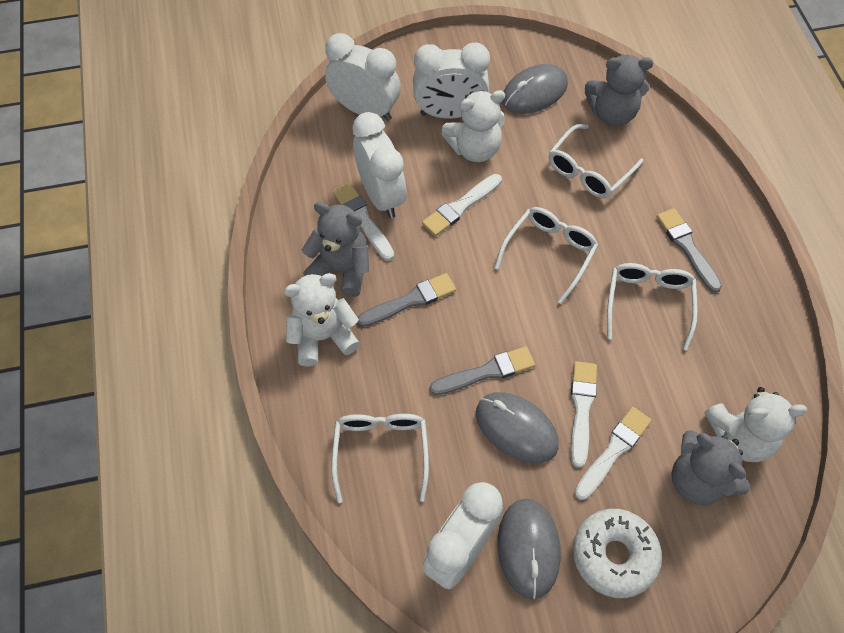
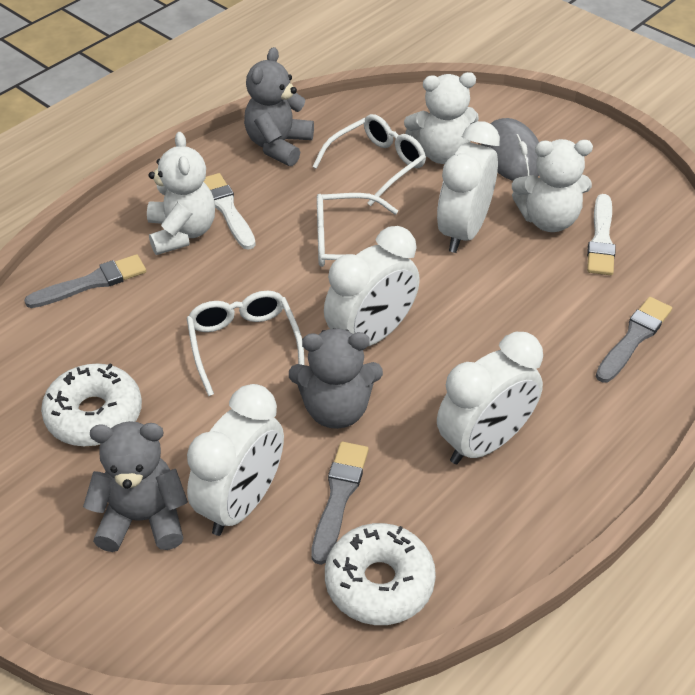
grey mouse: 3 -> 1
white brush: 4 -> 2
white donut: 1 -> 2
white glasses: 4 -> 3

